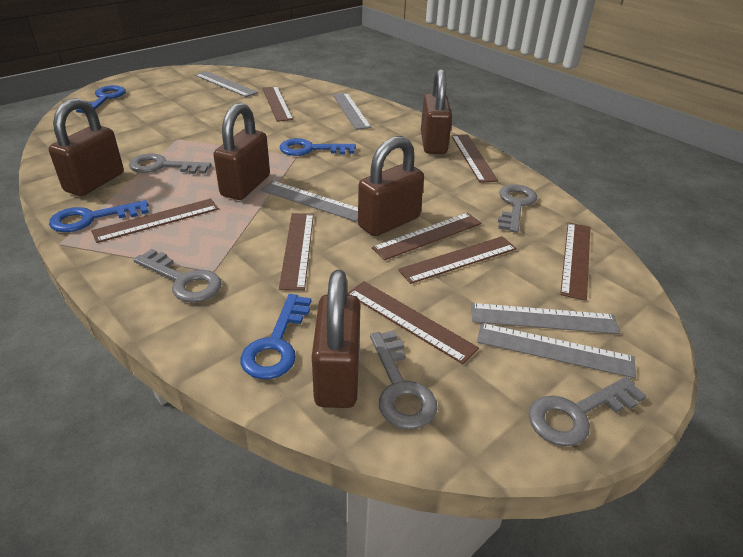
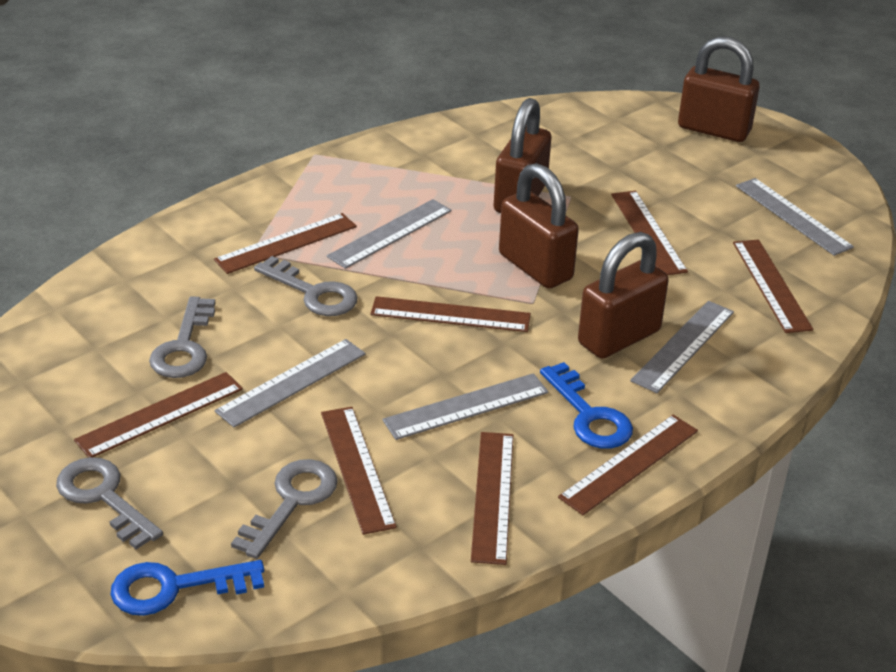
blue key: 4 -> 2
brown padlock: 5 -> 4
grey key: 5 -> 4

